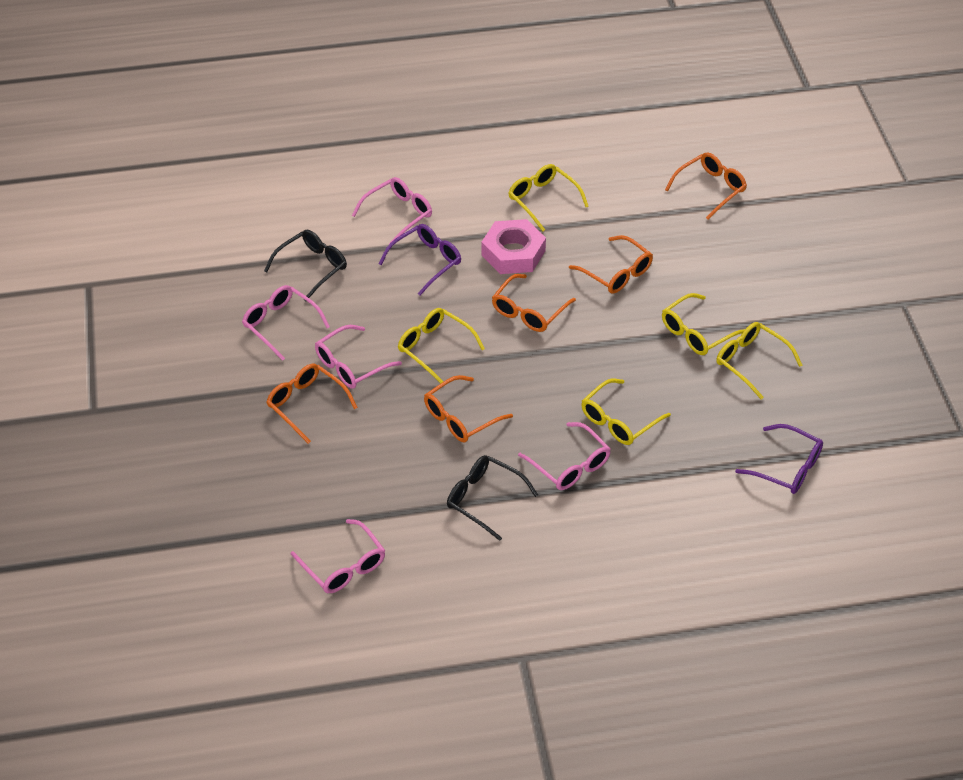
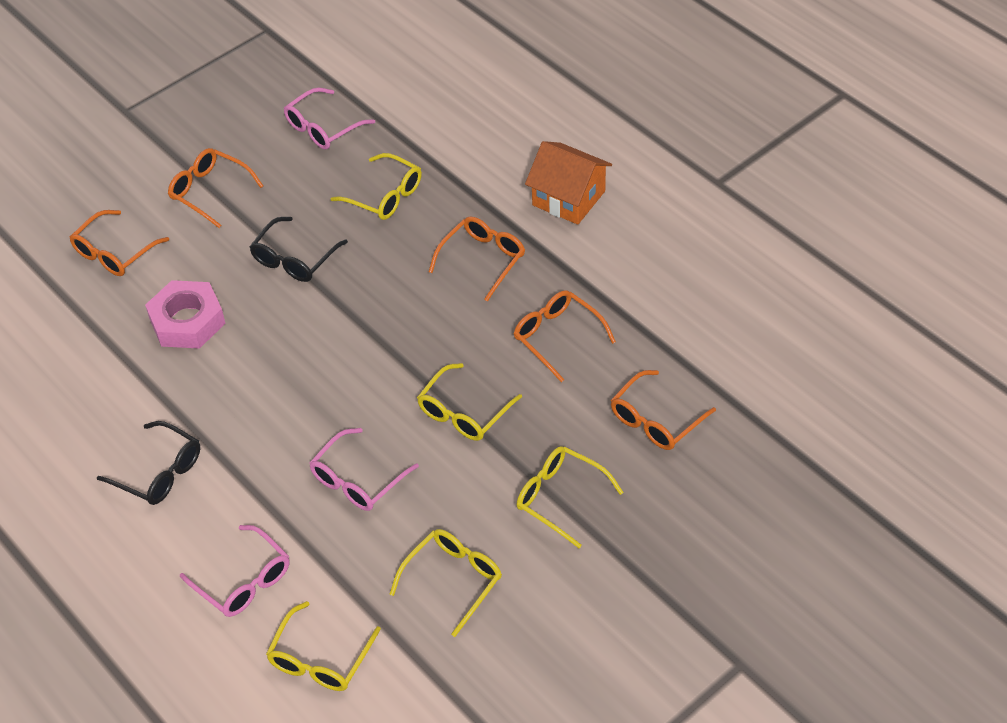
orange house: 0 -> 1
pink glasses: 5 -> 3
purple glasses: 2 -> 0

